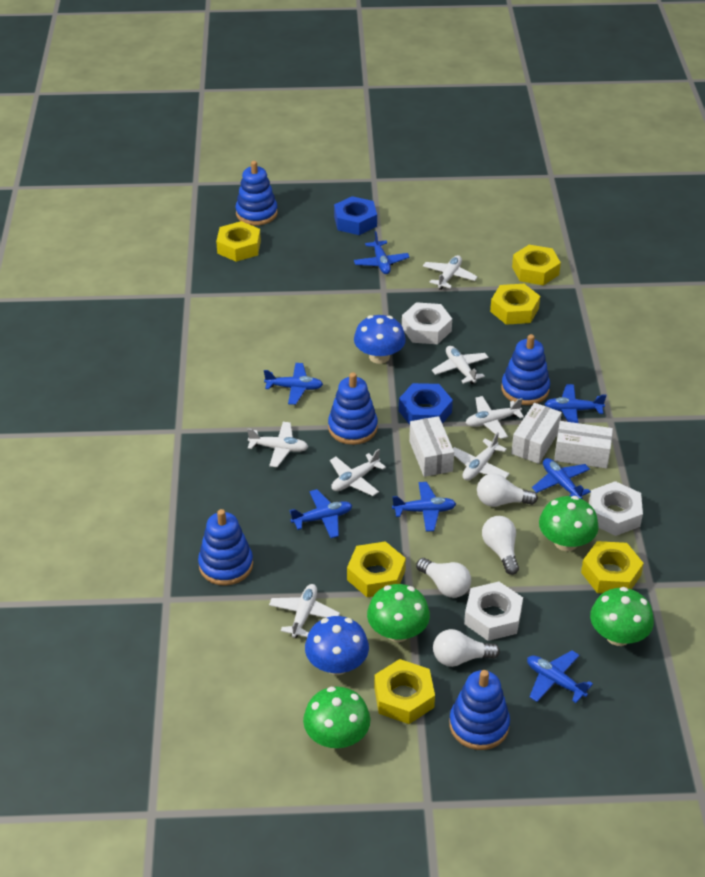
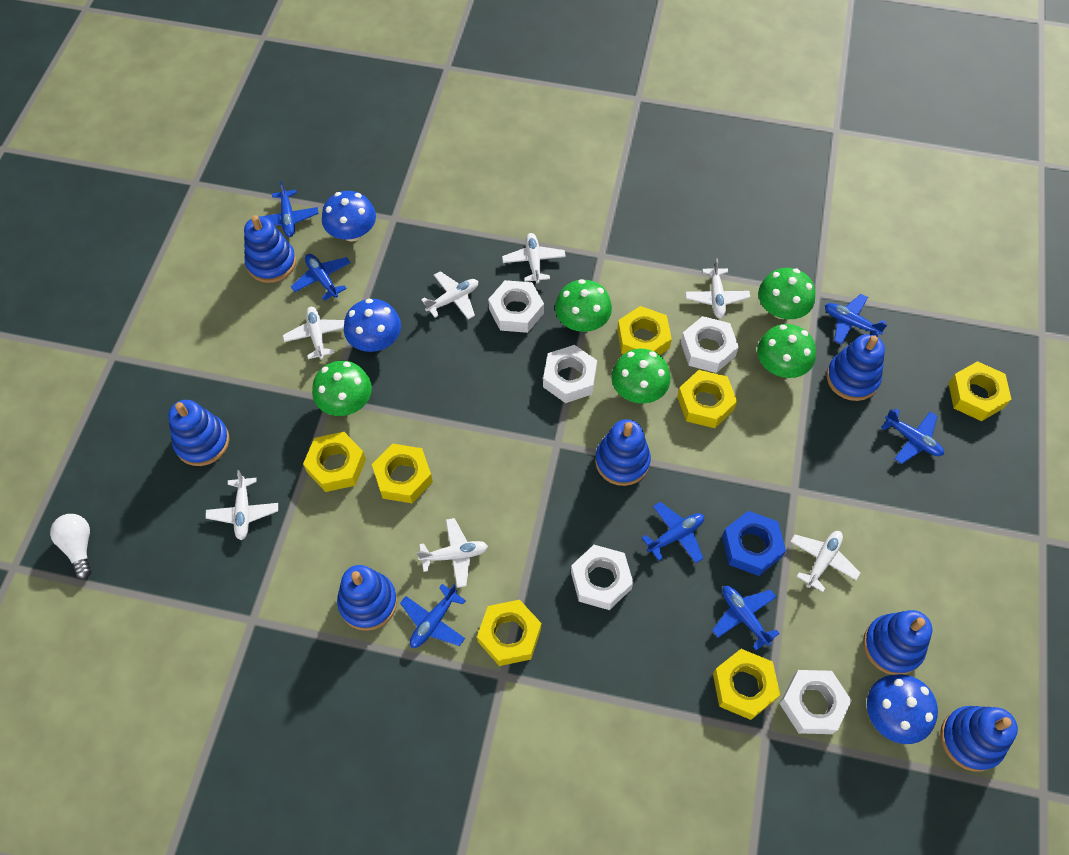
blue mushroom: 2 -> 3
blue nut: 2 -> 1
blue stacking toy: 5 -> 7
green mushroom: 4 -> 5
white box: 3 -> 0
white light bulb: 4 -> 1
white nut: 3 -> 5
yellow nut: 6 -> 7

